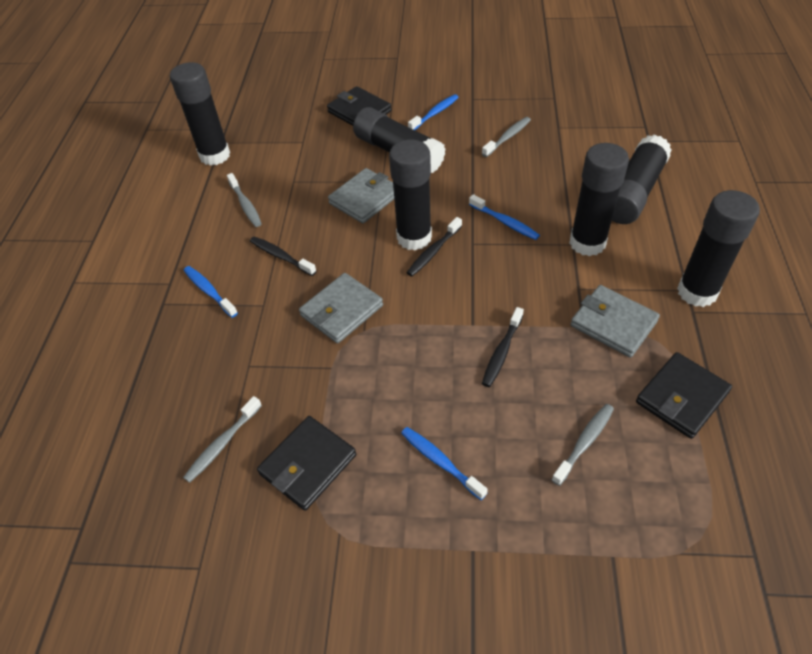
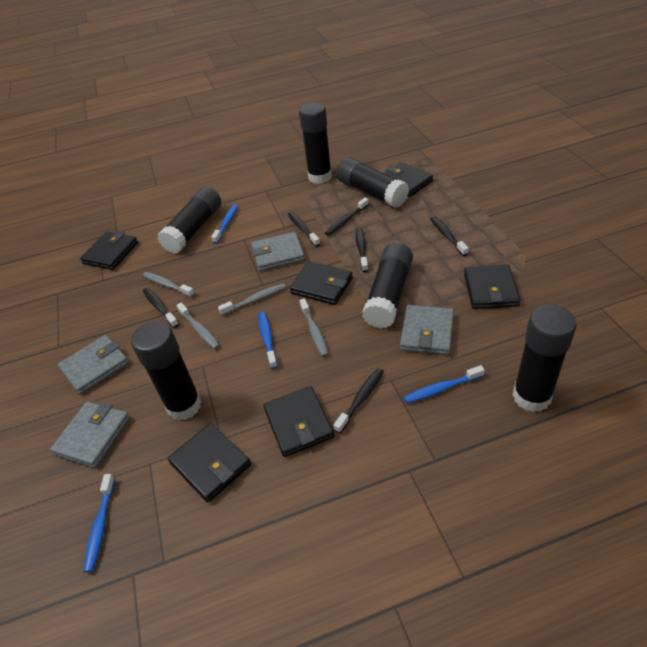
black toothbrush: 3 -> 6
black wallet: 3 -> 6
grey wallet: 3 -> 4

